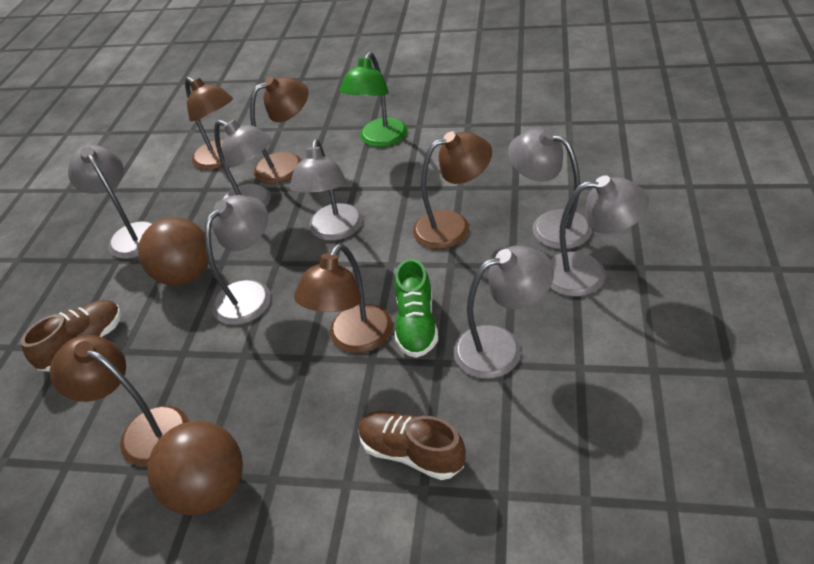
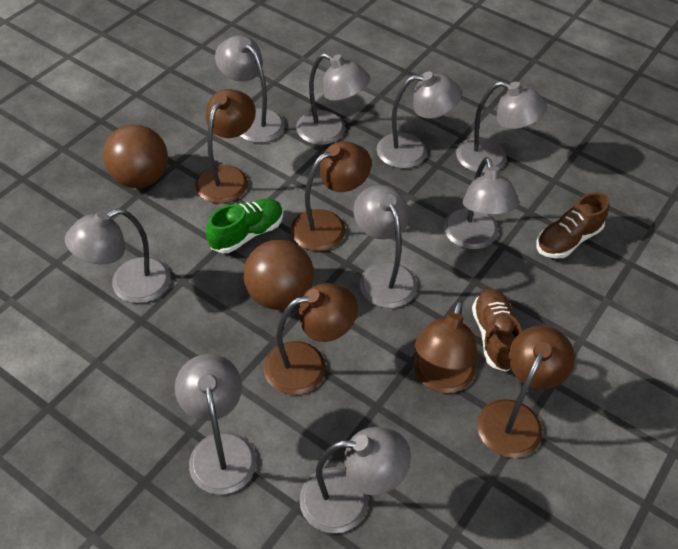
green lamp: 1 -> 0
grey lamp: 7 -> 9

